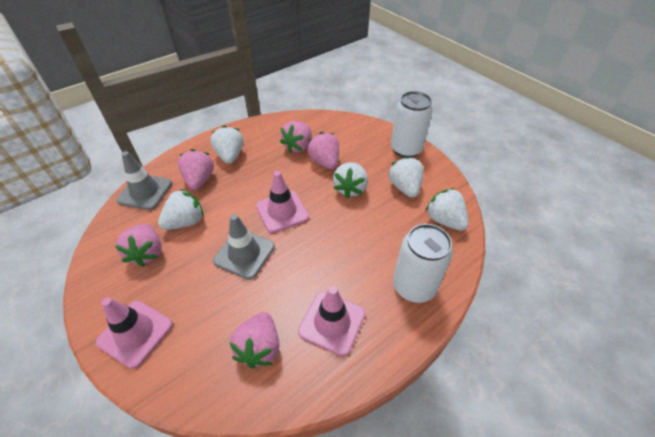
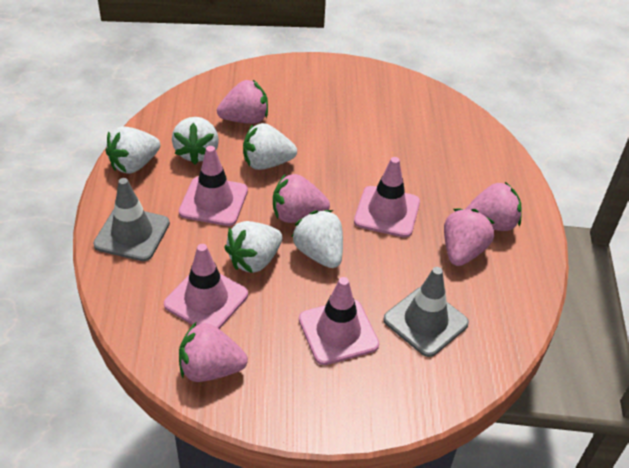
pink traffic cone: 3 -> 4
white can: 2 -> 0

